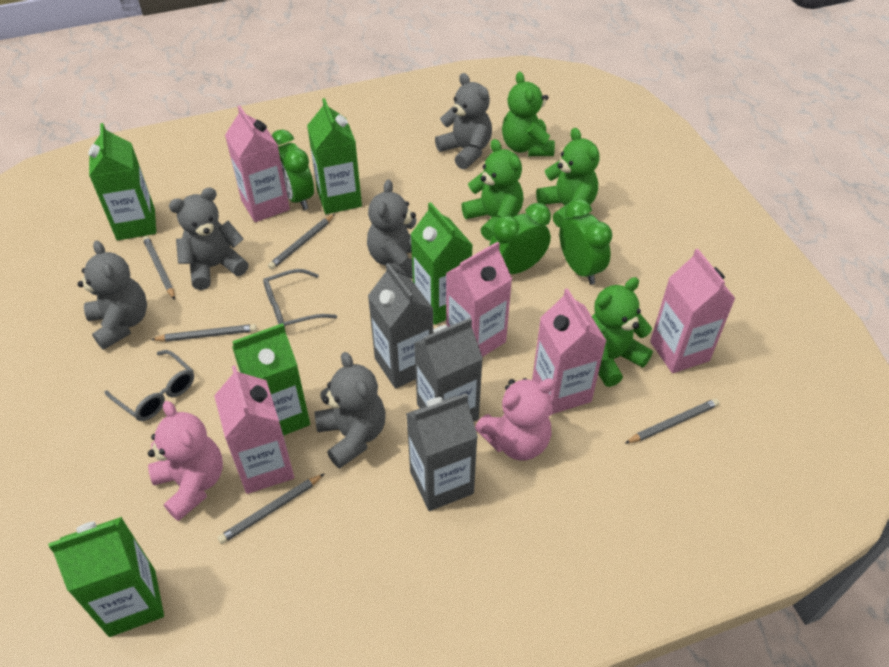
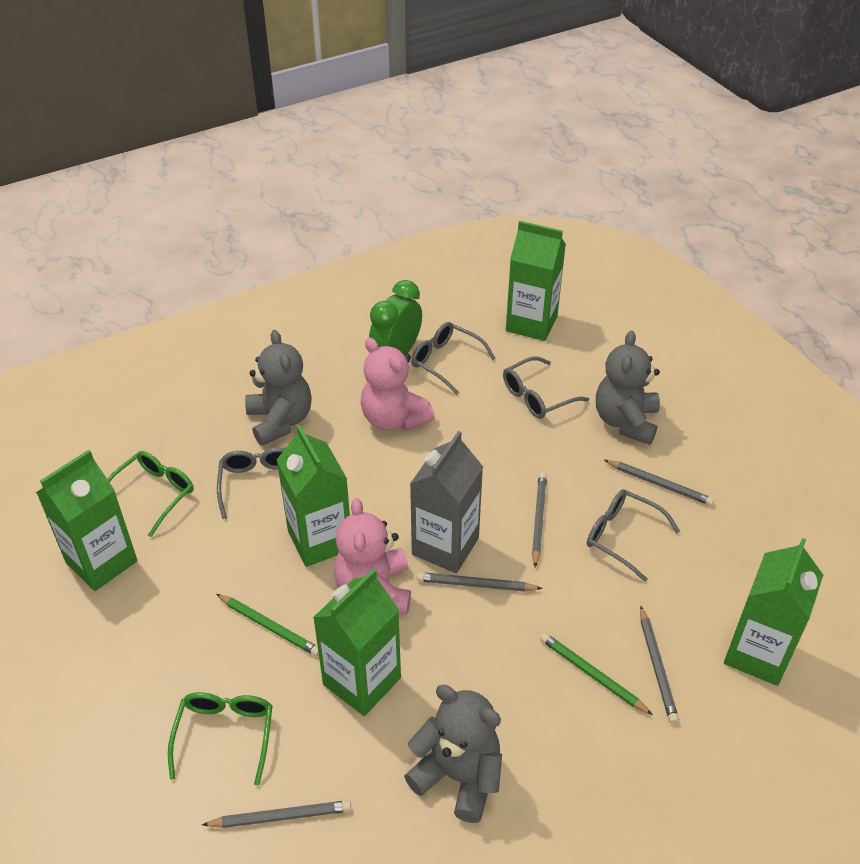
green clock: 3 -> 1
green glasses: 0 -> 2
green pencil: 0 -> 2
green teddy bear: 4 -> 0
grey carton: 3 -> 1
grey glasses: 2 -> 4
grey teddy bear: 5 -> 3
pink carton: 5 -> 0

